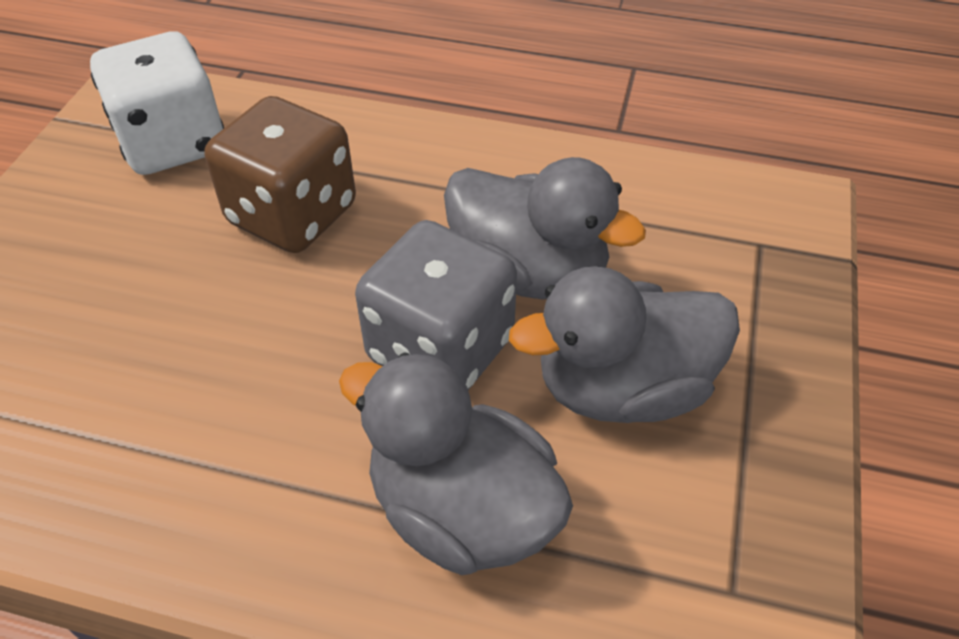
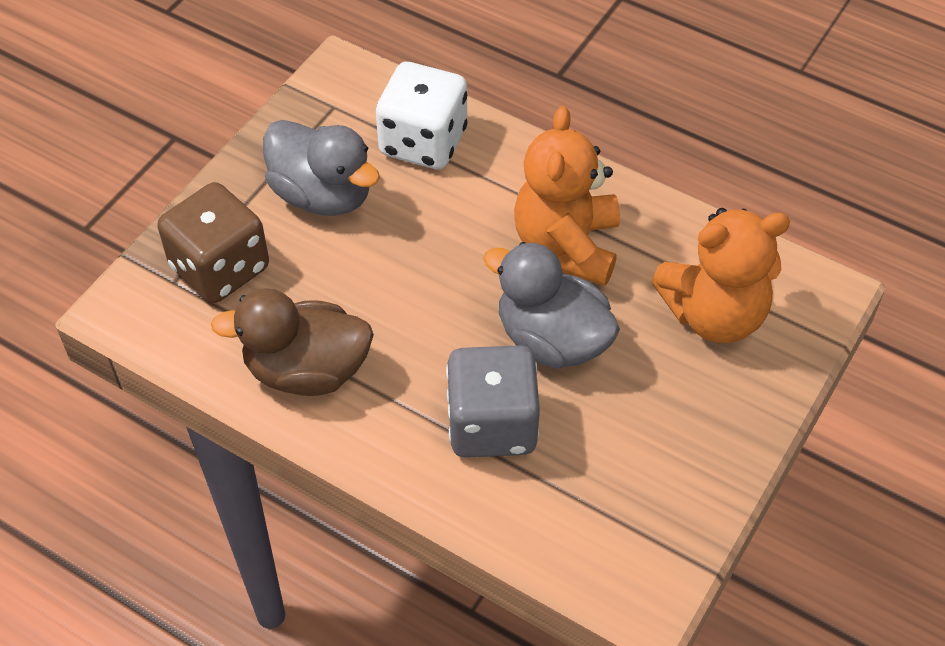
brown duck: 0 -> 1
grey duck: 3 -> 2
orange teddy bear: 0 -> 2

